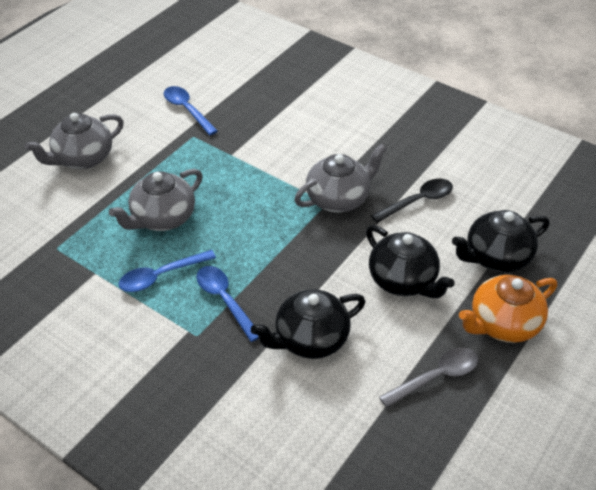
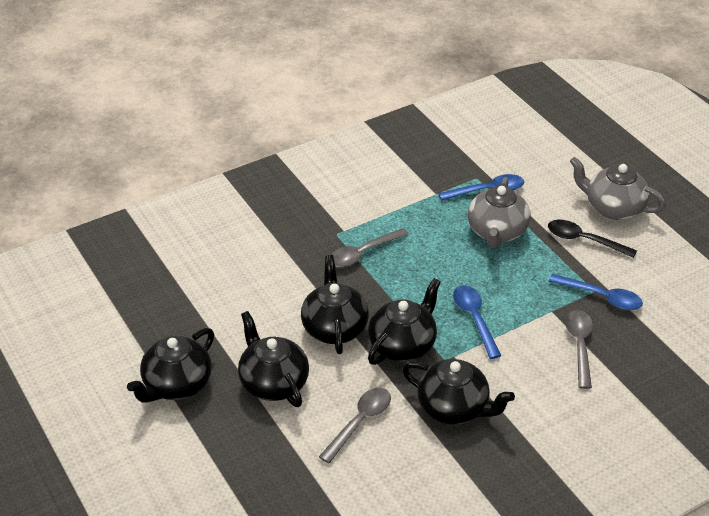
black teapot: 3 -> 5
grey spoon: 1 -> 3
grey teapot: 3 -> 2
orange teapot: 1 -> 0

